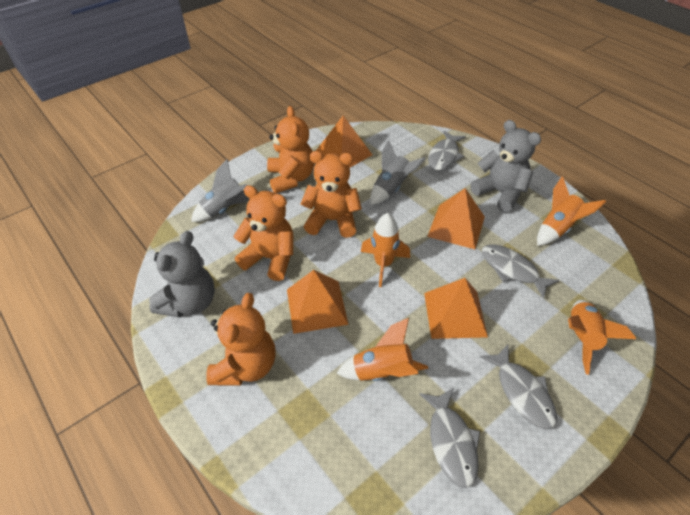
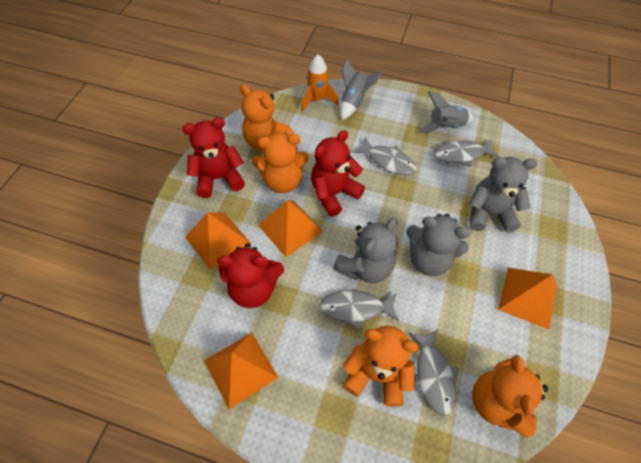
grey teddy bear: 2 -> 3
orange rocket: 4 -> 1
red teddy bear: 0 -> 3

